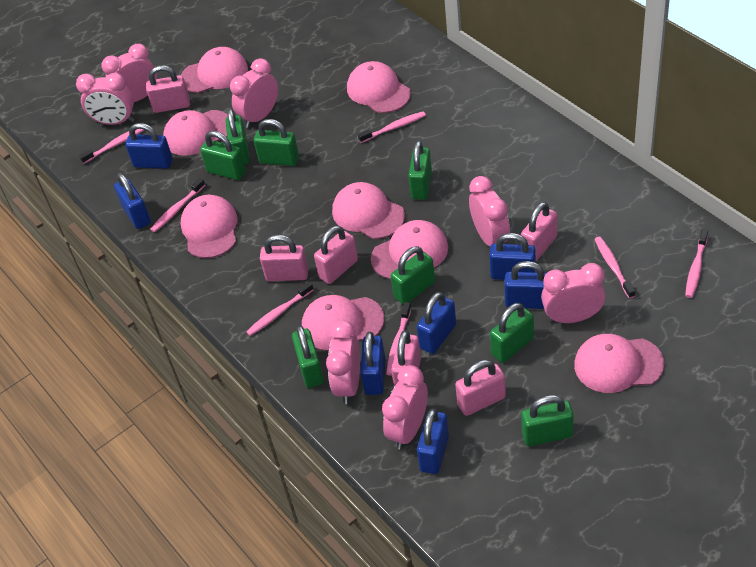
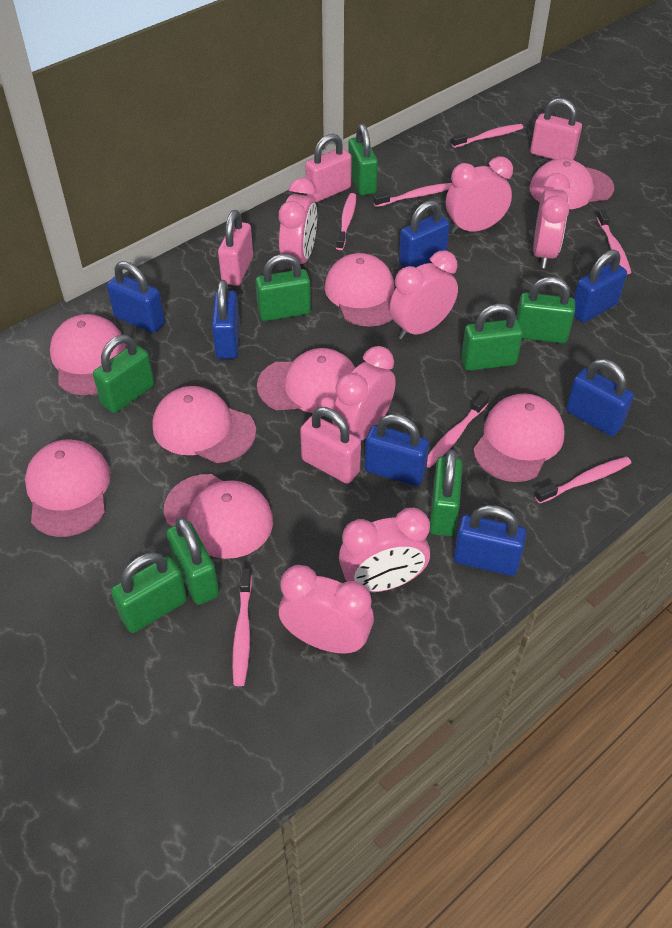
pink padlock: 6 -> 4

